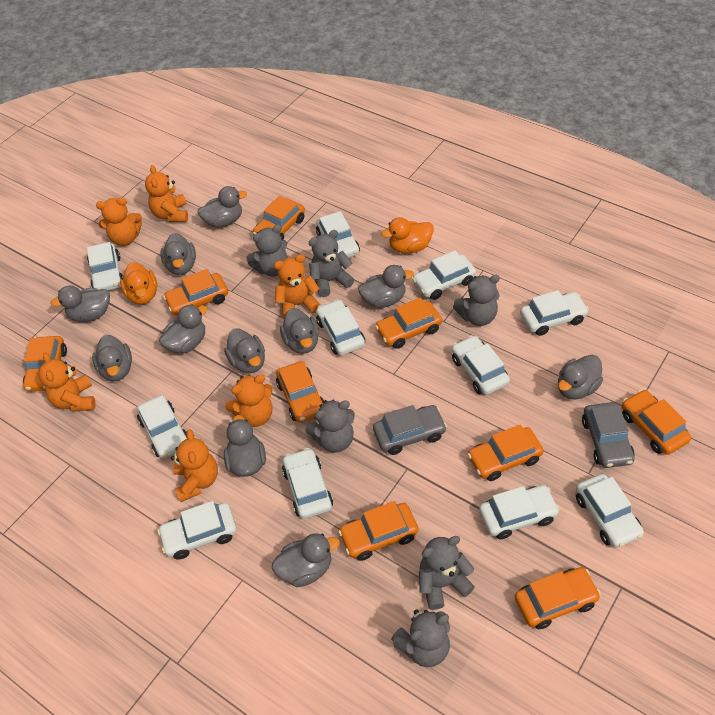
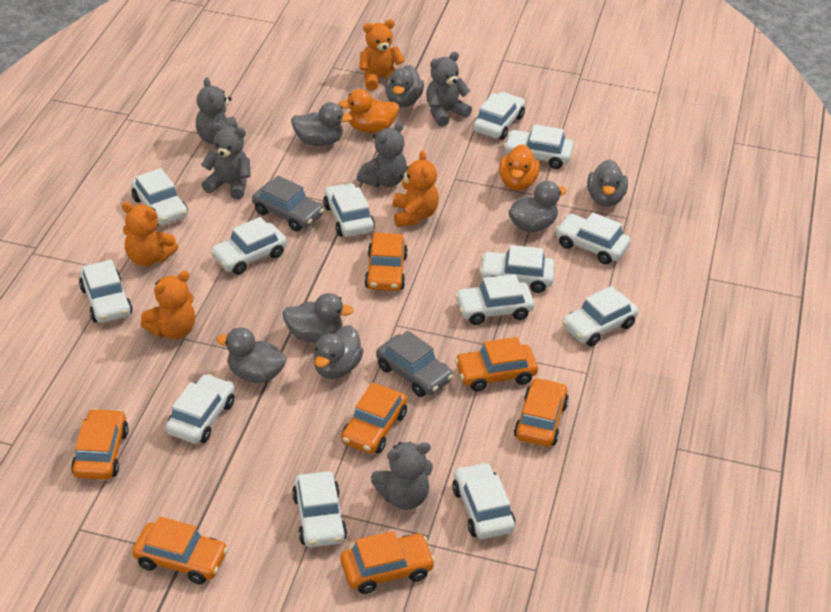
grey duck: 11 -> 7
grey teddy bear: 6 -> 5
orange car: 9 -> 7
orange teddy bear: 6 -> 4
white car: 11 -> 13

